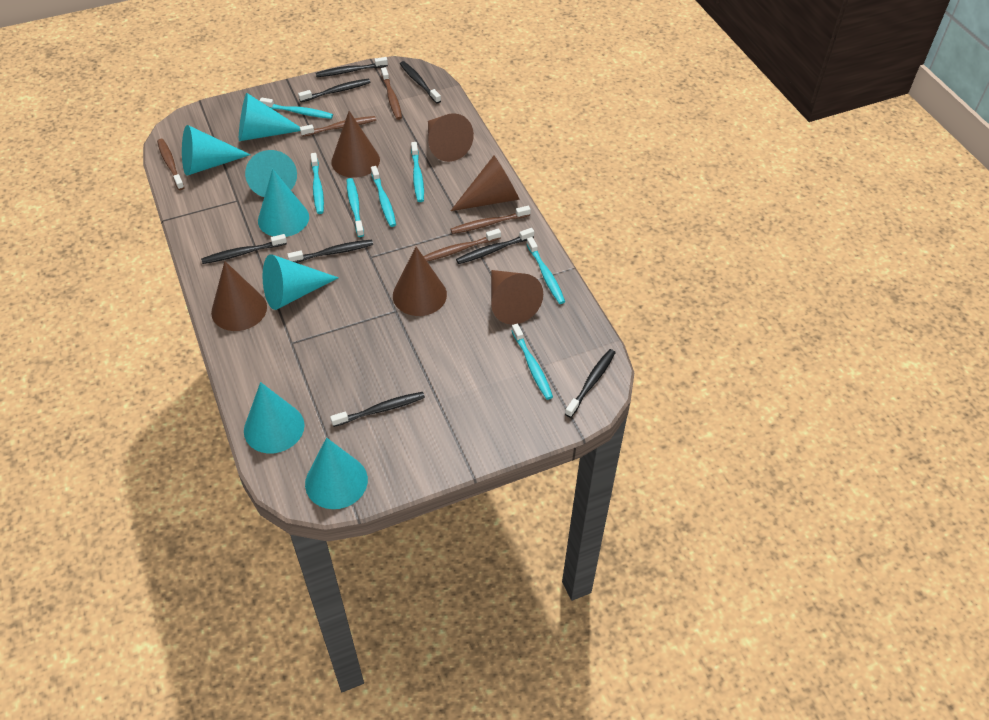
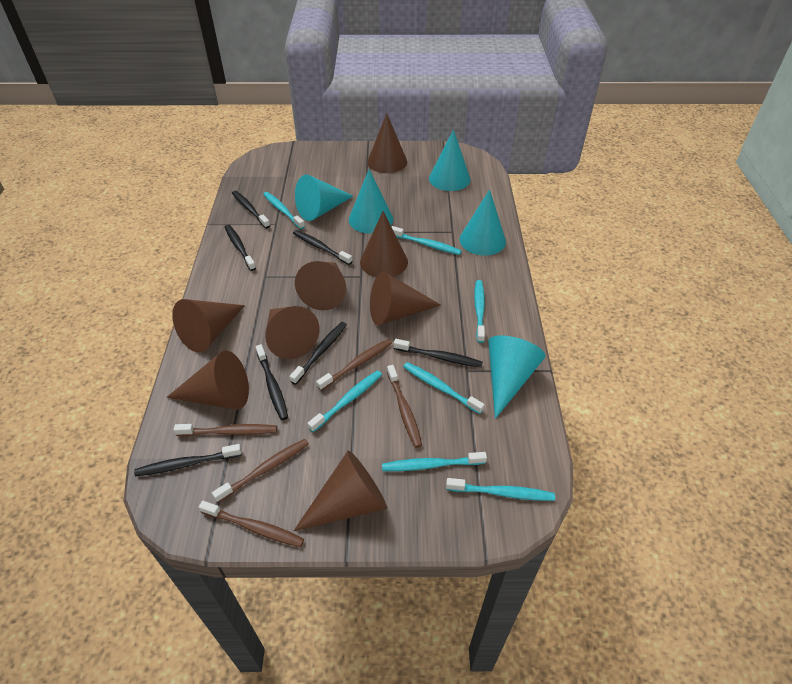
black toothbrush: 8 -> 7
brown cone: 6 -> 8
turquoise cone: 7 -> 5

